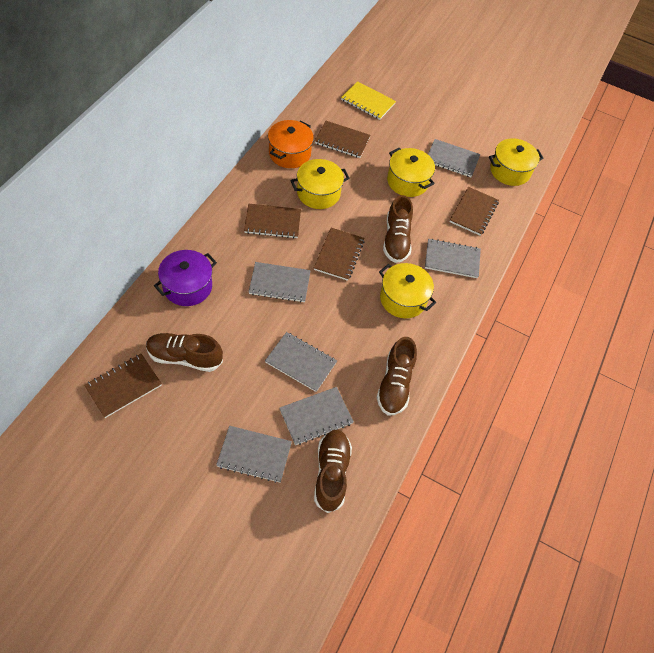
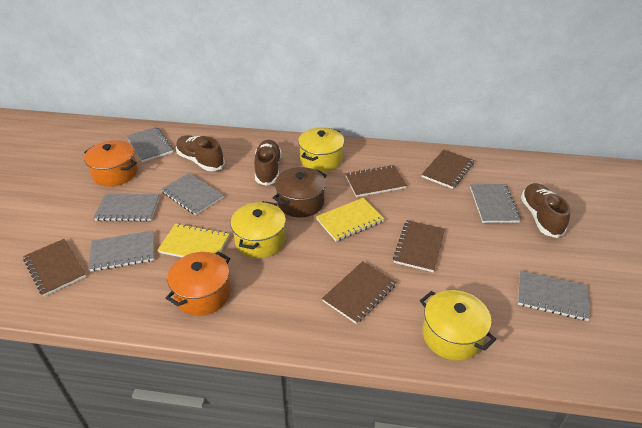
brown pot: 0 -> 1
brown shoe: 4 -> 3
orange pot: 1 -> 2
purple pot: 1 -> 0
yellow notebook: 1 -> 2
yellow pot: 4 -> 3

